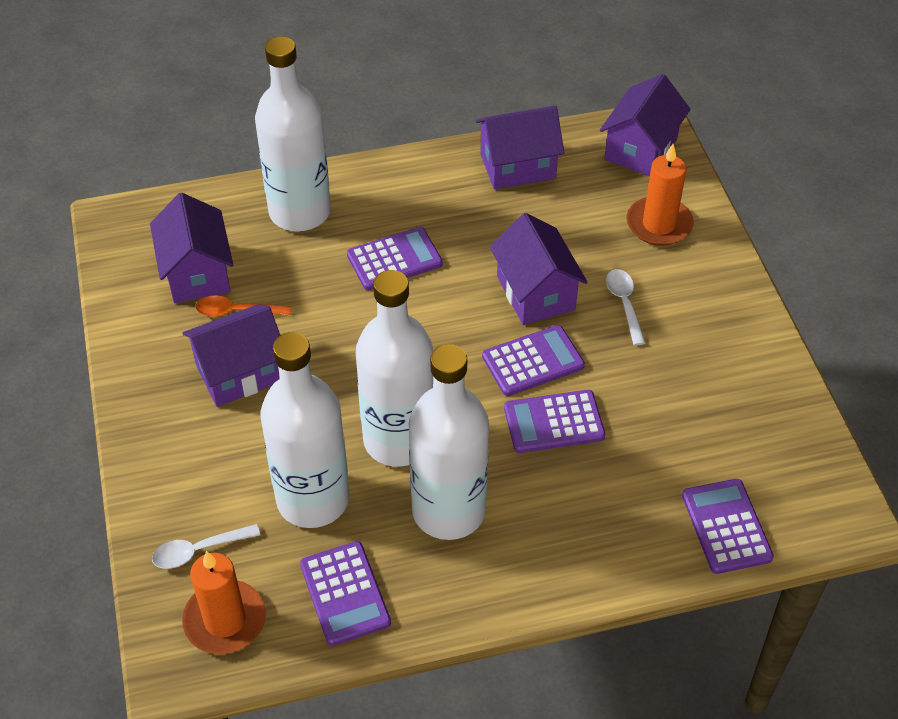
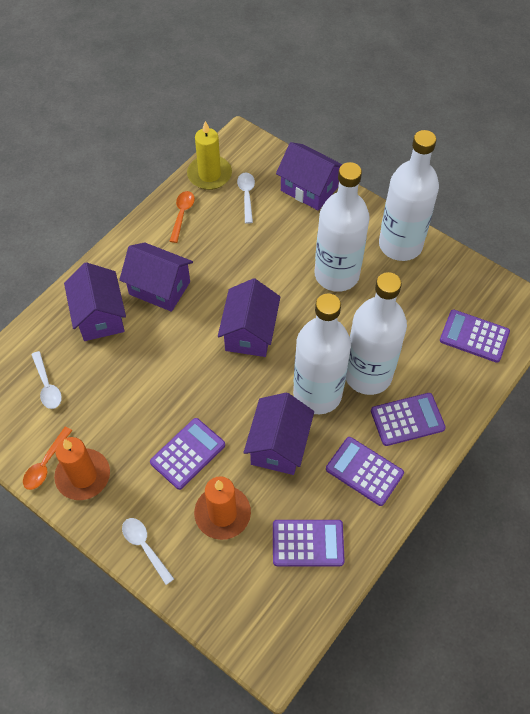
orange spoon: 1 -> 2
white spoon: 2 -> 3
yellow candle: 0 -> 1

